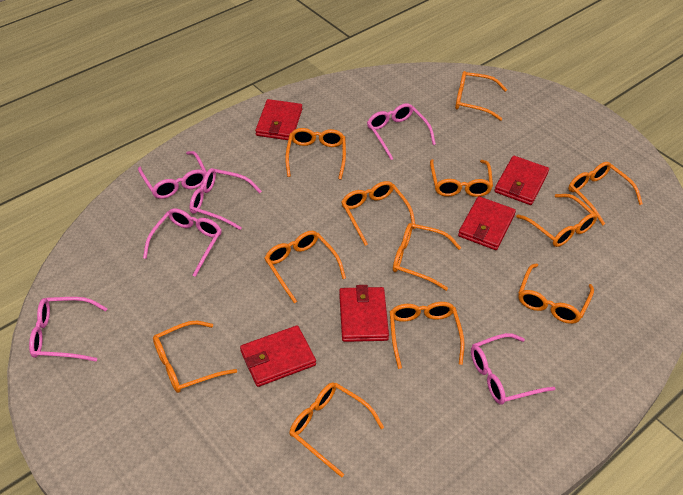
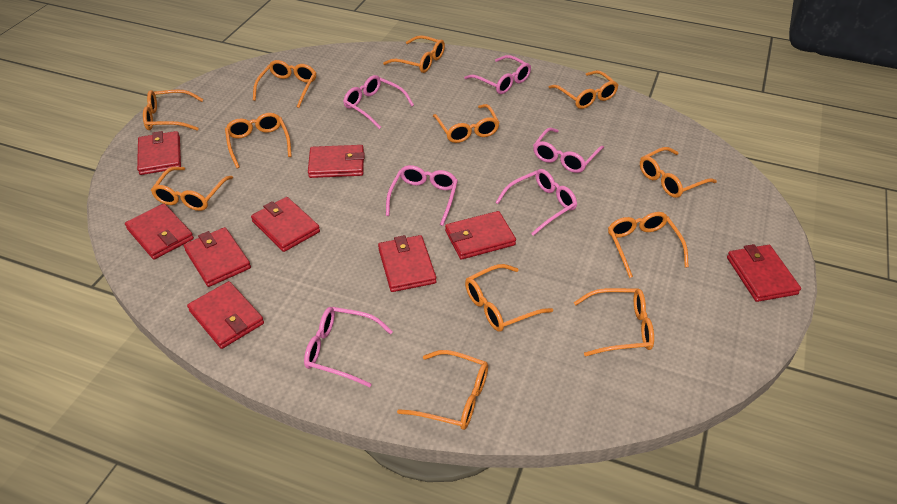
red wallet: 5 -> 9

